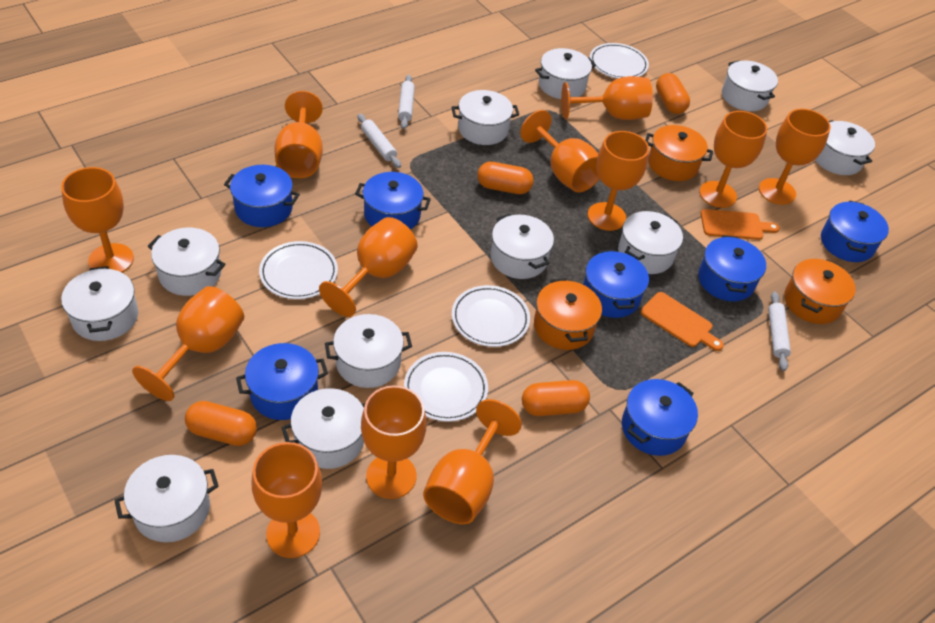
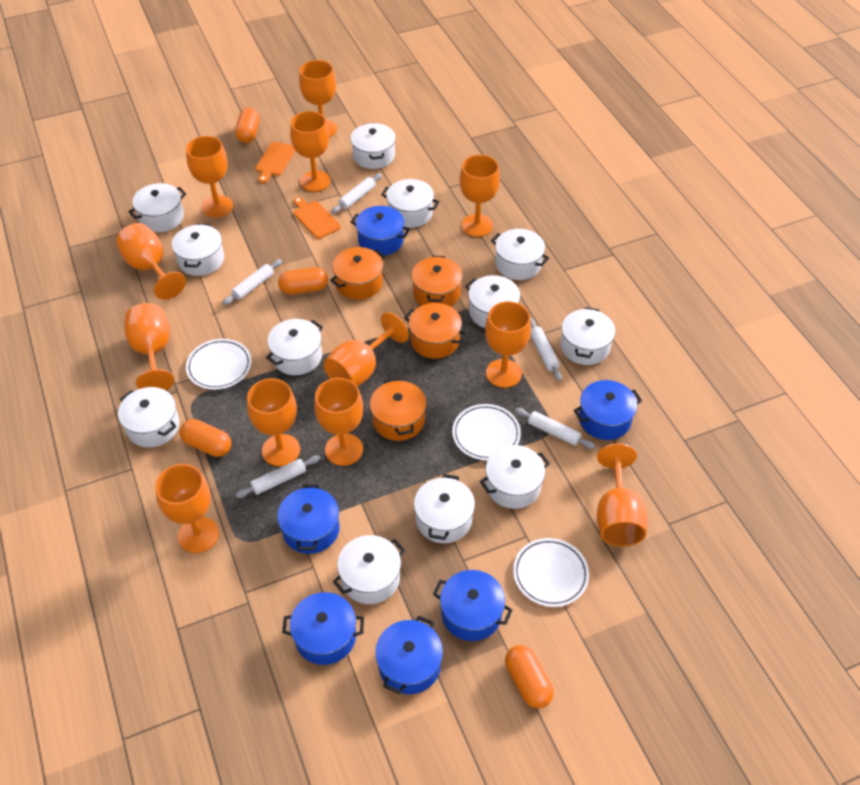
blue pot: 7 -> 6
orange pot: 3 -> 4
white plate: 4 -> 3
white pot: 11 -> 12
white rolling pin: 3 -> 5

